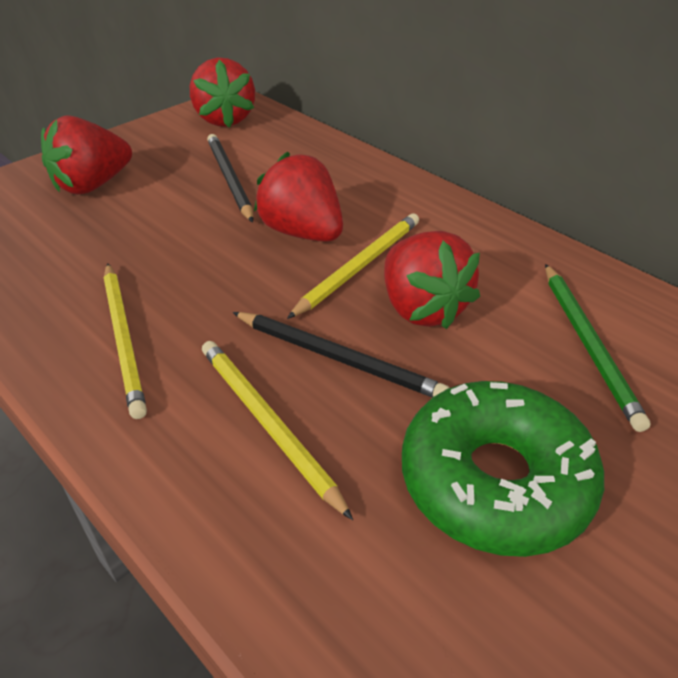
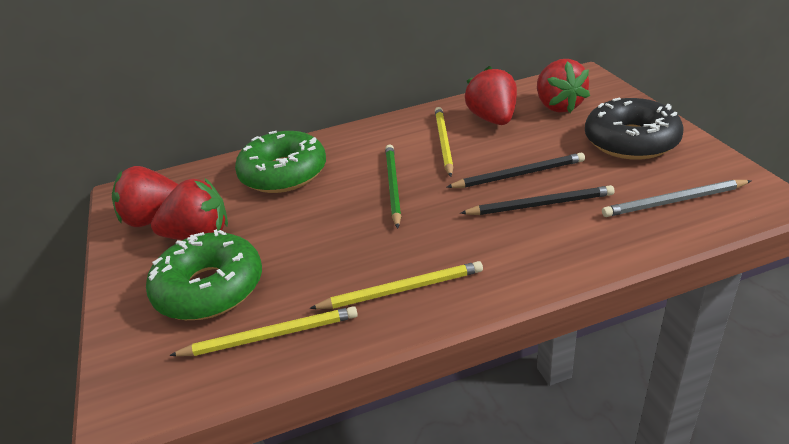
black donut: 0 -> 1
green donut: 1 -> 2
grey pencil: 0 -> 1

